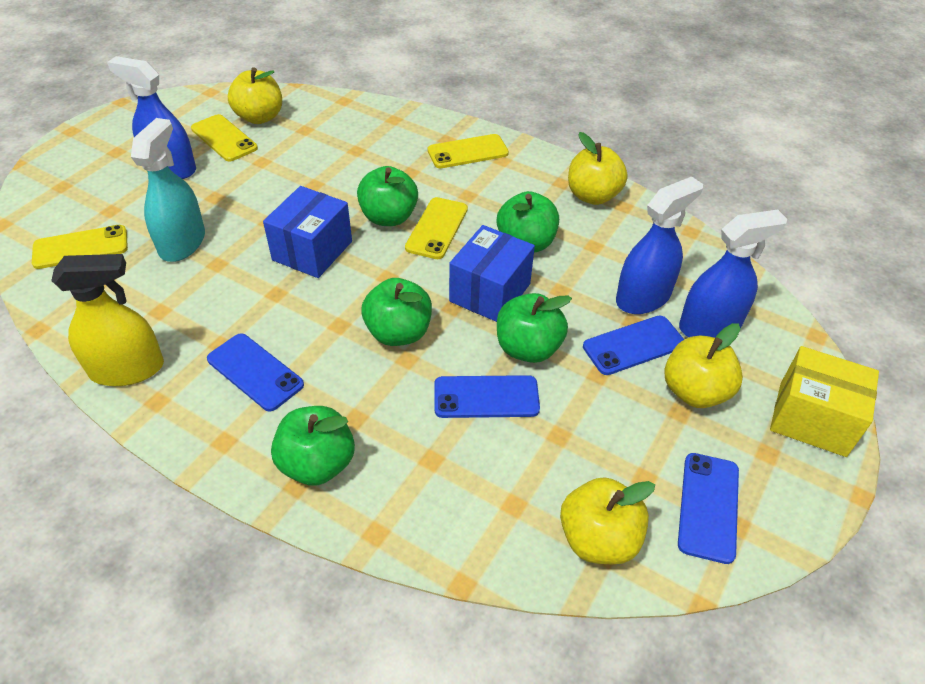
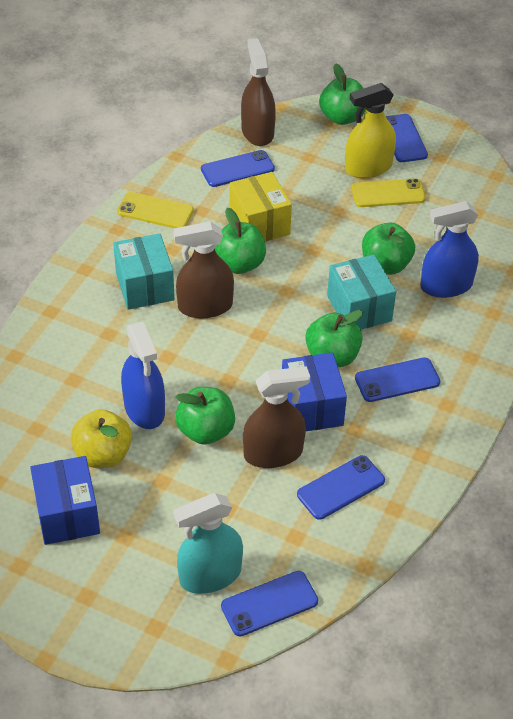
blue phone: 4 -> 5
blue spray bottle: 3 -> 2
brown spray bottle: 0 -> 3
turquoise box: 0 -> 2
yellow apple: 4 -> 1
yellow phone: 4 -> 2

